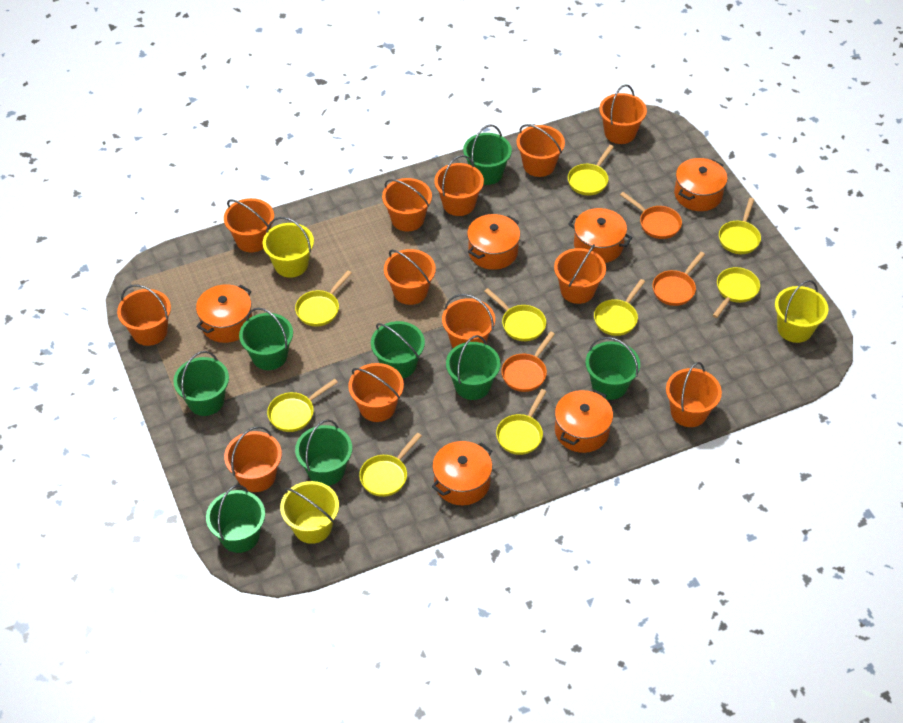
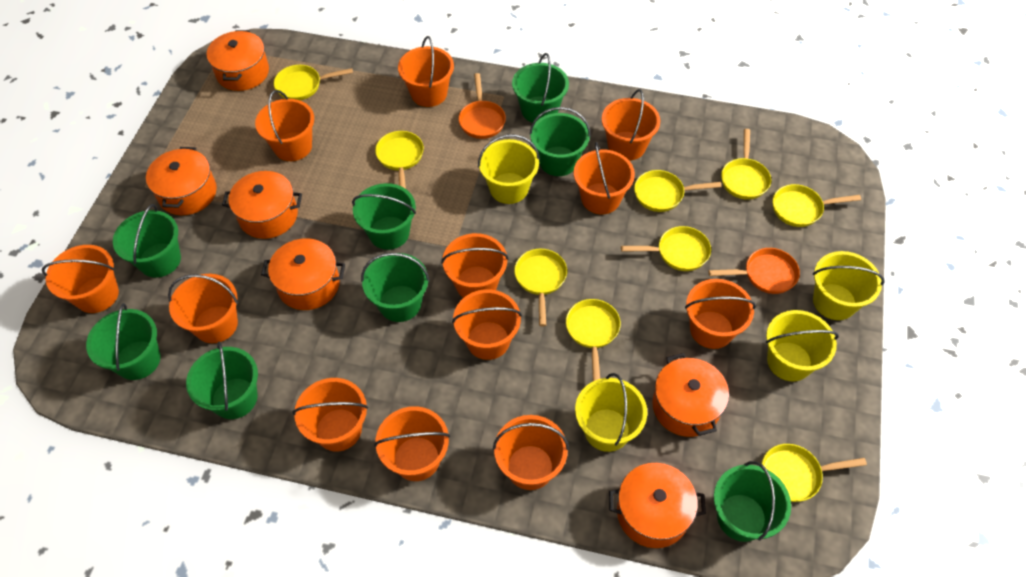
orange pan: 3 -> 2
yellow bucket: 3 -> 4

